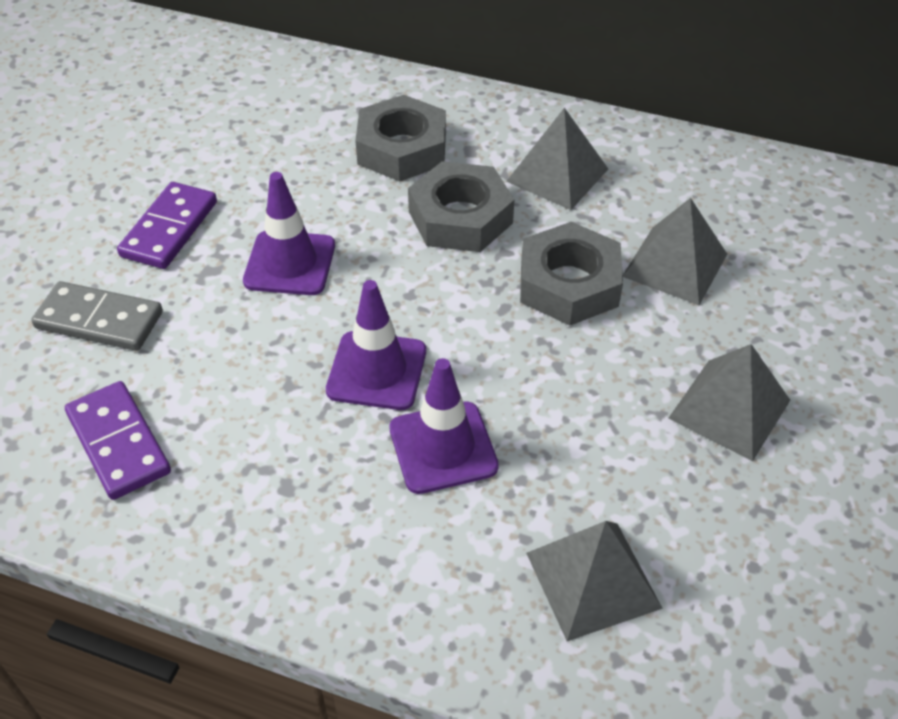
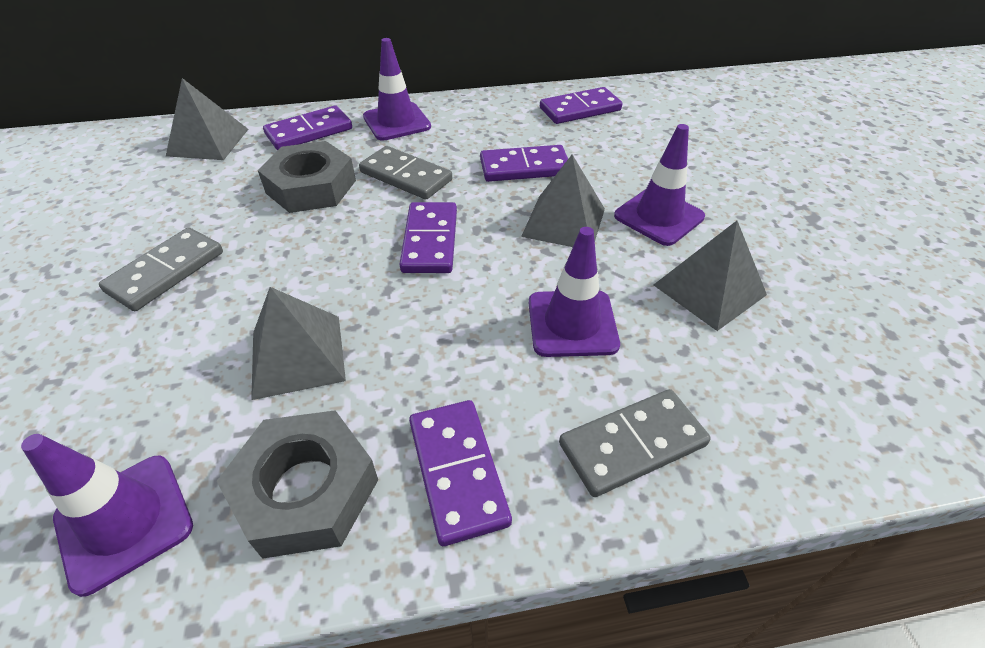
grey domino: 1 -> 3
grey nut: 3 -> 2
purple domino: 2 -> 5
purple traffic cone: 3 -> 4

